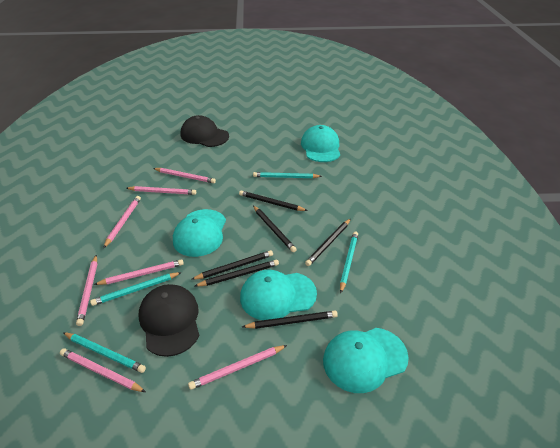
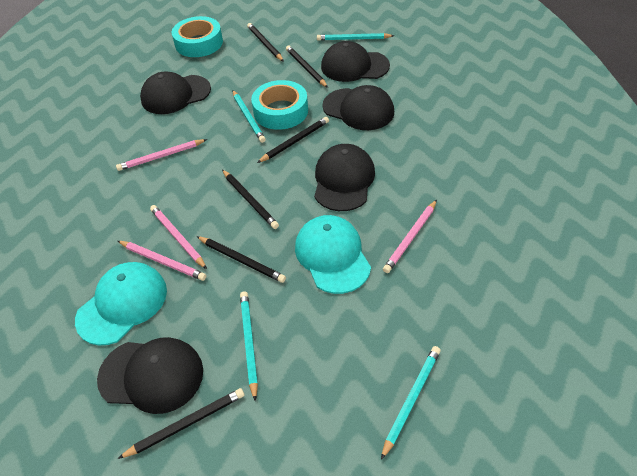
black cap: 2 -> 5
pink pencil: 7 -> 4
turquoise cap: 4 -> 2
turquoise tape: 0 -> 2

